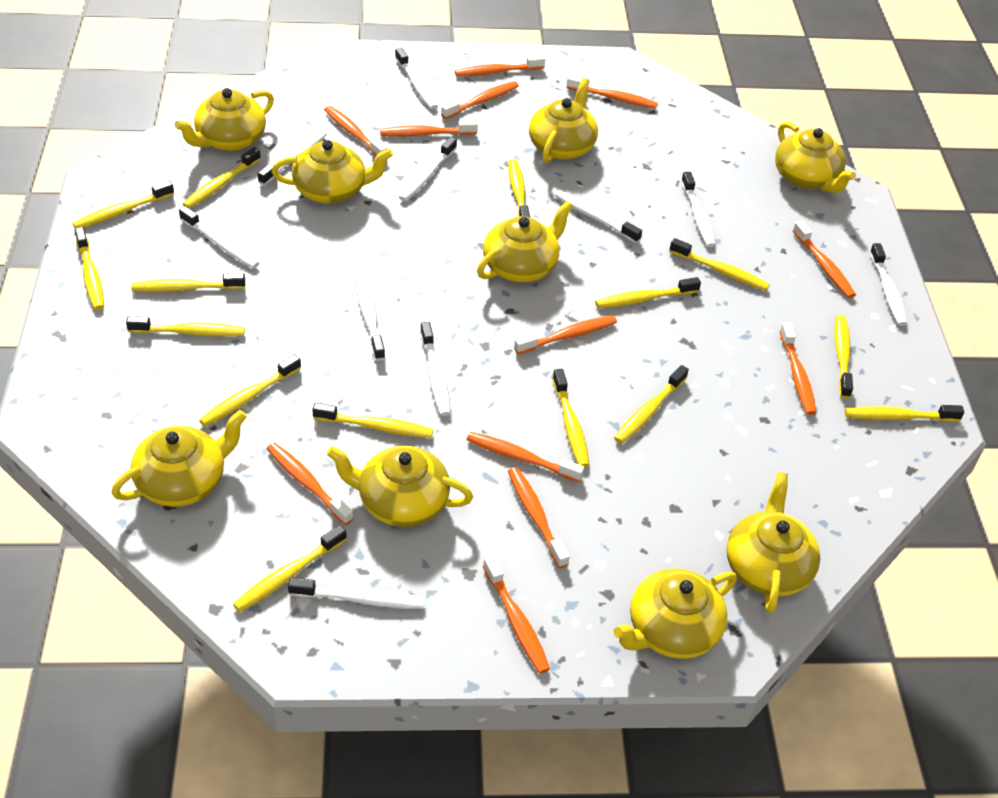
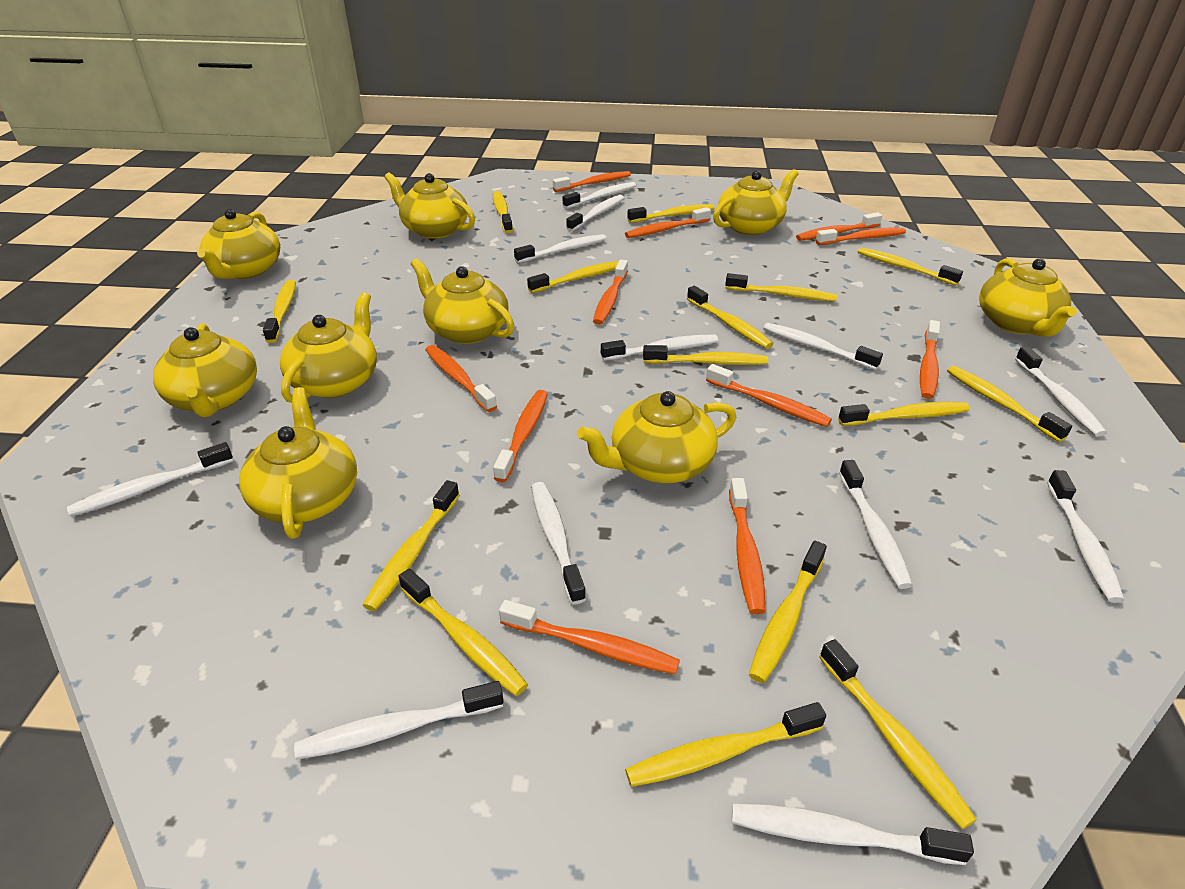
orange toothbrush: 12 -> 11
white toothbrush: 10 -> 12

